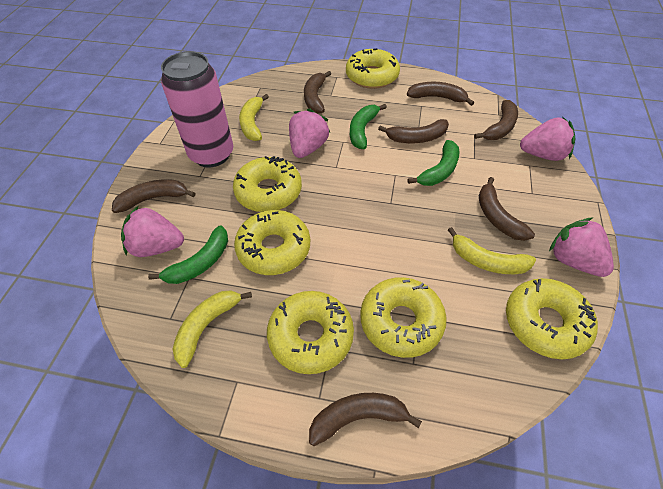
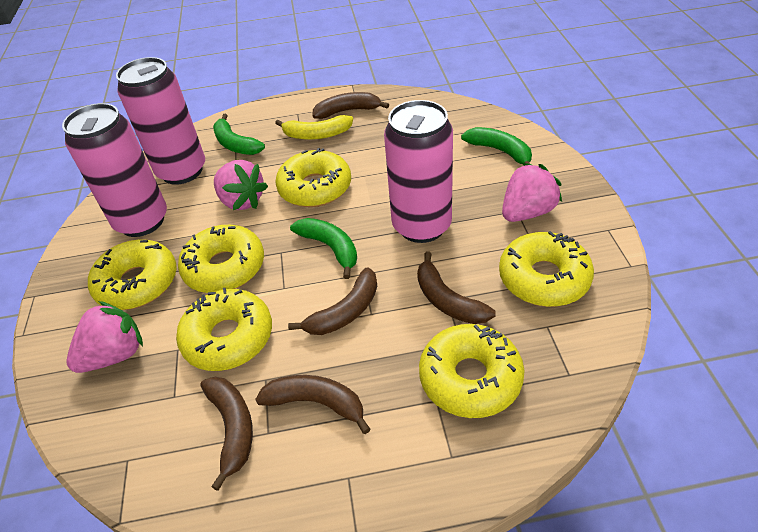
brown banana: 7 -> 5
pink can: 1 -> 3
pink strawberry: 4 -> 3
yellow banana: 3 -> 1

